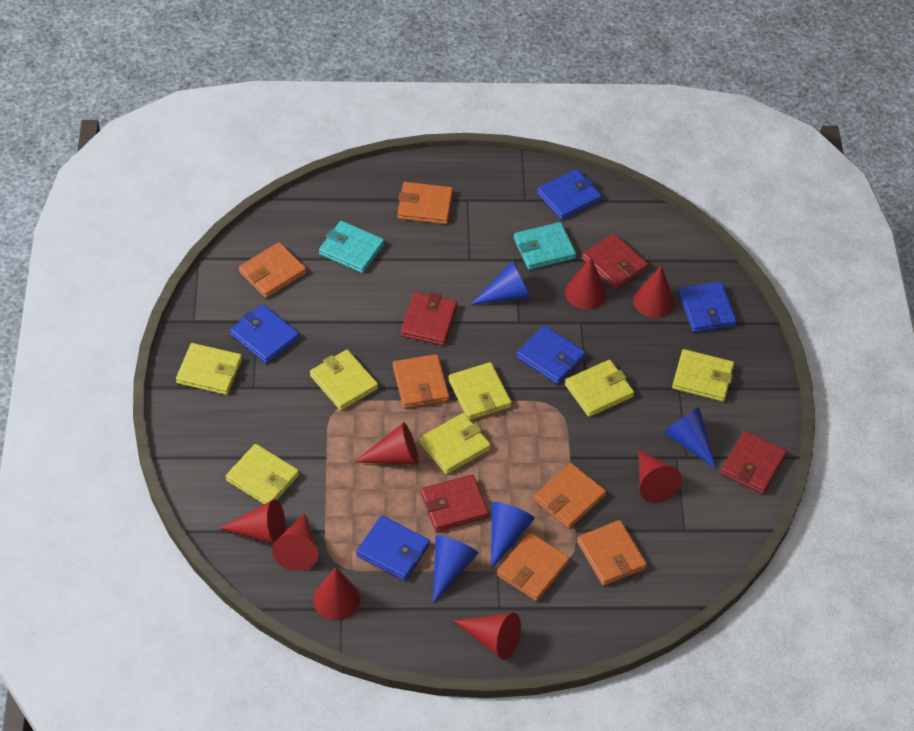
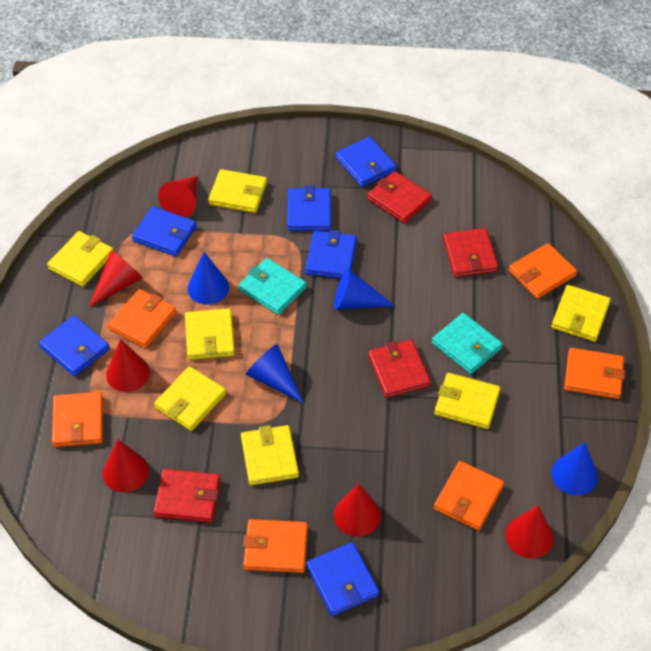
blue wallet: 5 -> 6
red cone: 8 -> 6

